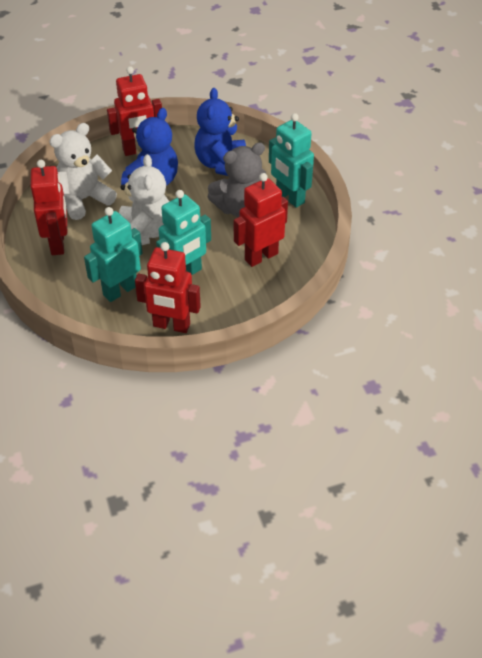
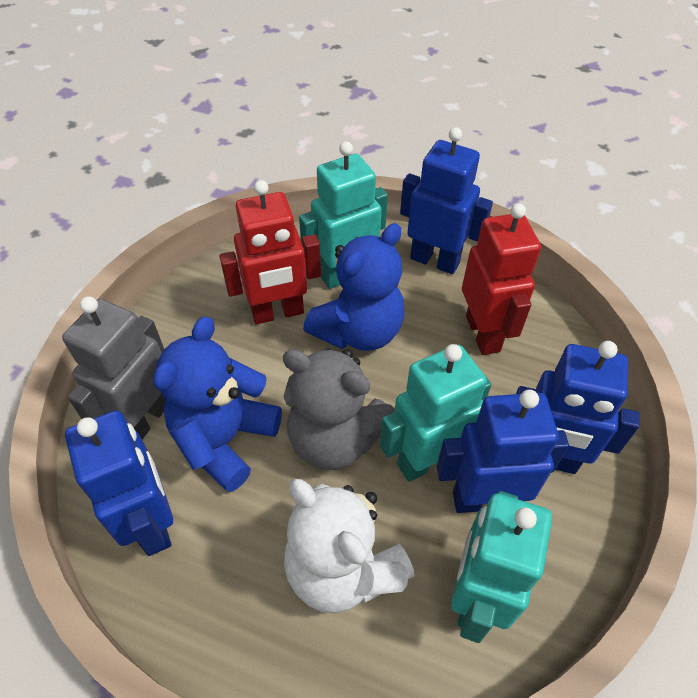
blue robot: 0 -> 4
grey robot: 0 -> 1
red robot: 4 -> 2
white teddy bear: 2 -> 1

